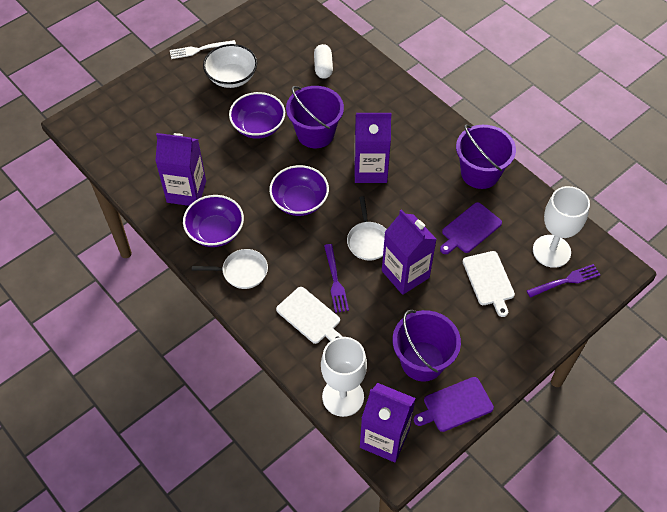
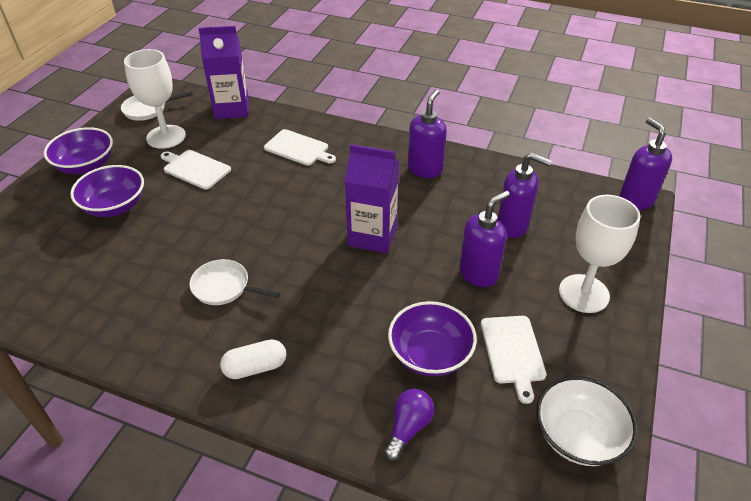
purple bucket: 3 -> 0
purple carton: 4 -> 2
purple cutting board: 2 -> 0
purple fork: 2 -> 0
purple light bulb: 0 -> 1
purple soap dispenser: 0 -> 4
white cutting board: 2 -> 3
white fork: 1 -> 0

